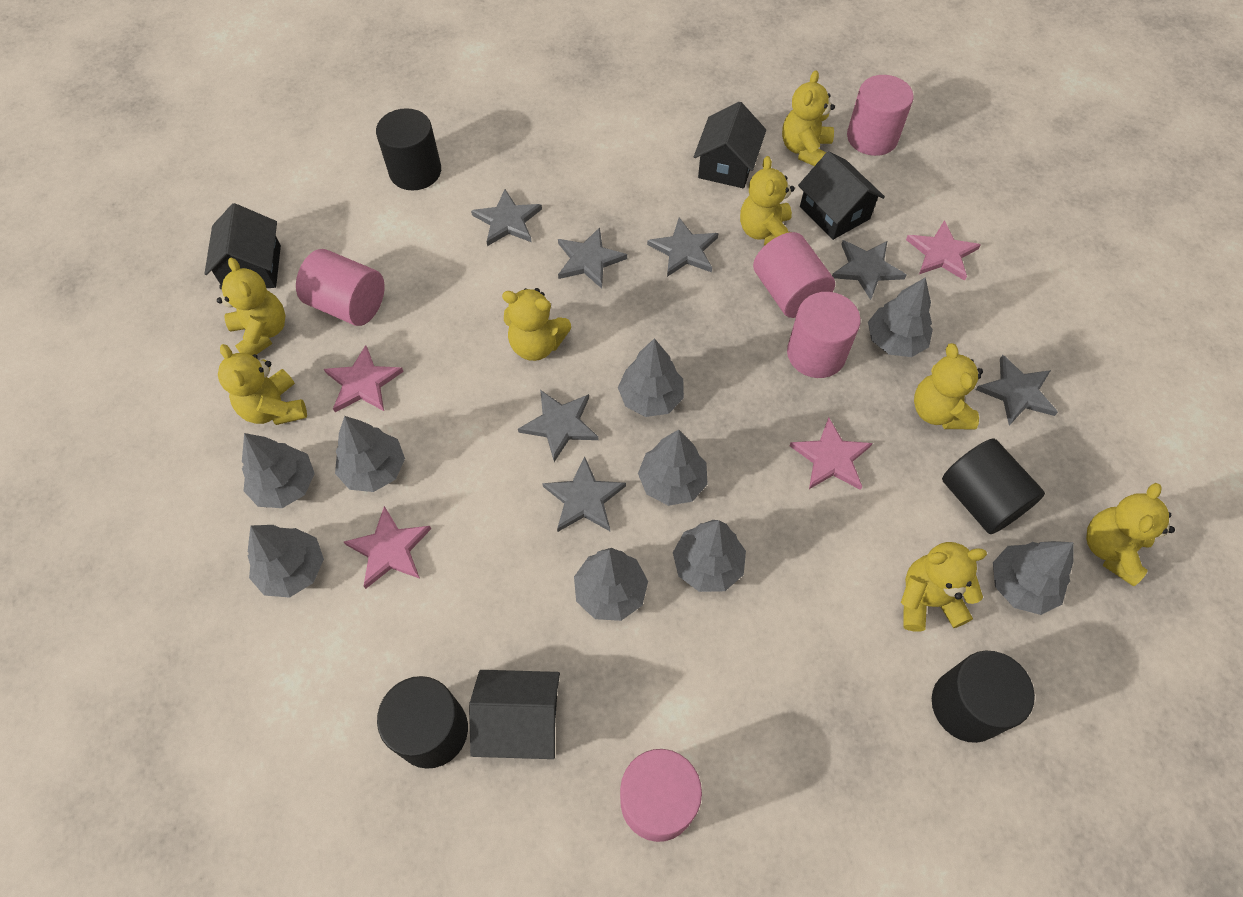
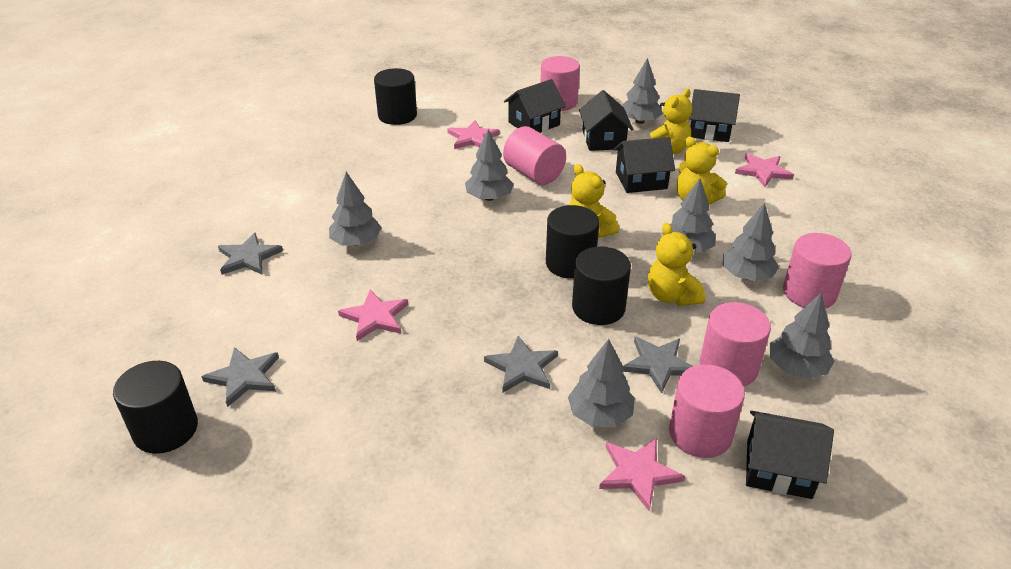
black house: 4 -> 5
grey star: 7 -> 4
grey tree: 9 -> 7
yellow teddy bear: 8 -> 4

